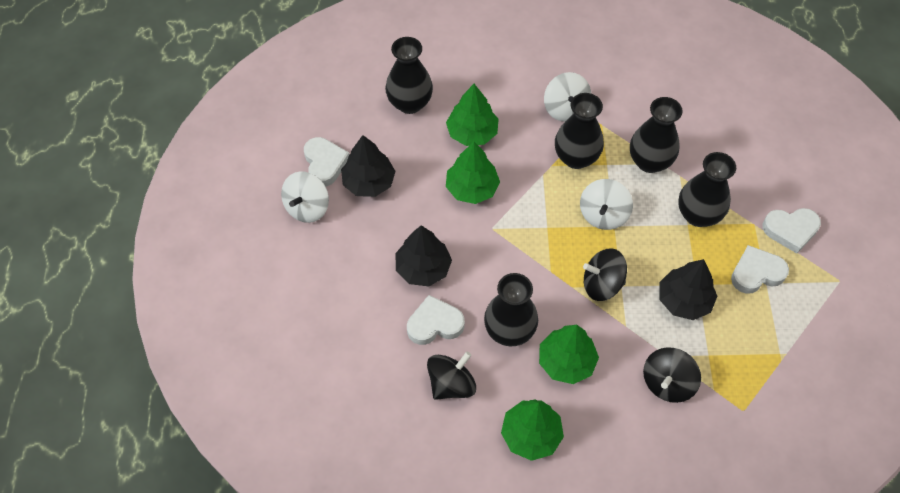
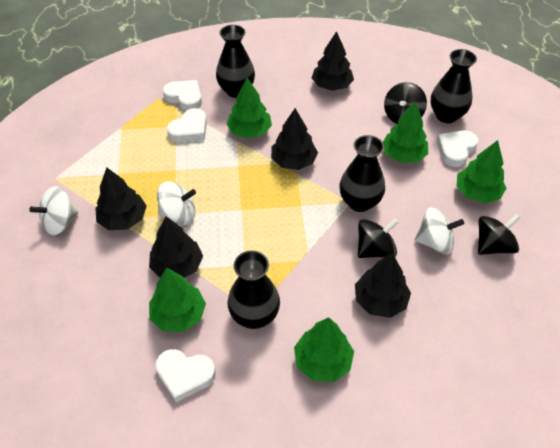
black tree: 3 -> 5
black vase: 5 -> 4
green tree: 4 -> 5

